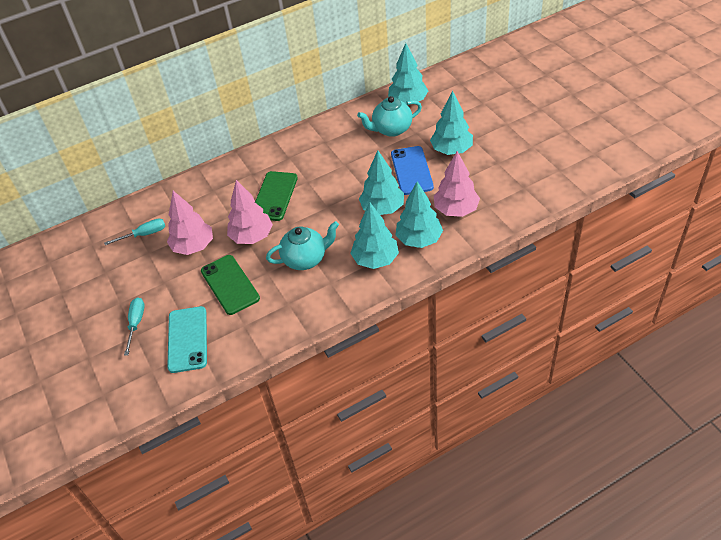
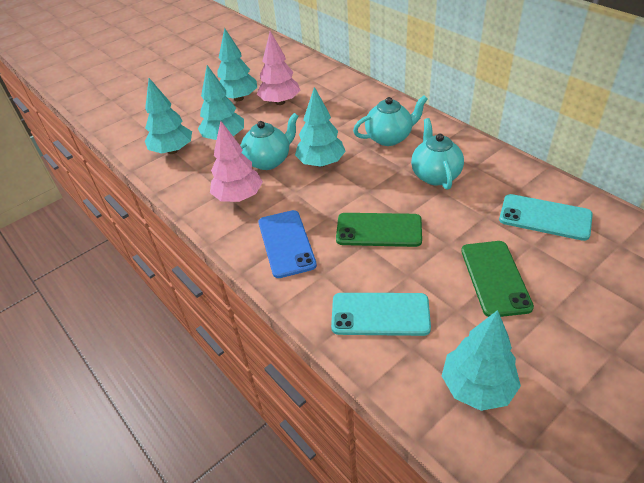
pink tree: 3 -> 2
turquoise phone: 1 -> 2
turquoise screwdriver: 2 -> 0
turquoise teapot: 2 -> 3

